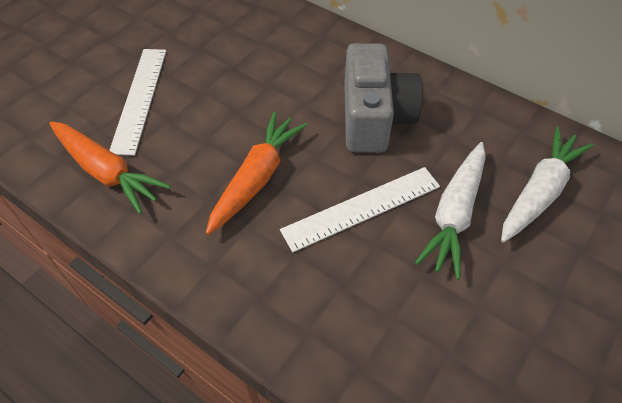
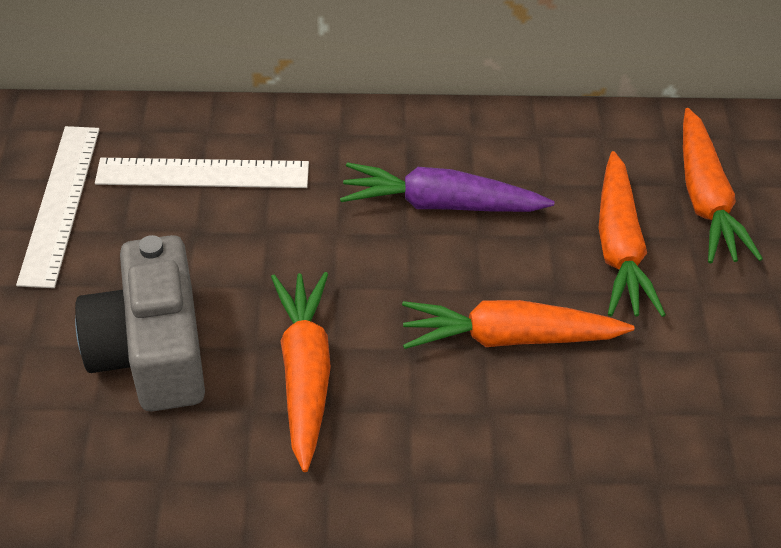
orange carrot: 2 -> 4
purple carrot: 0 -> 1
white carrot: 2 -> 0

